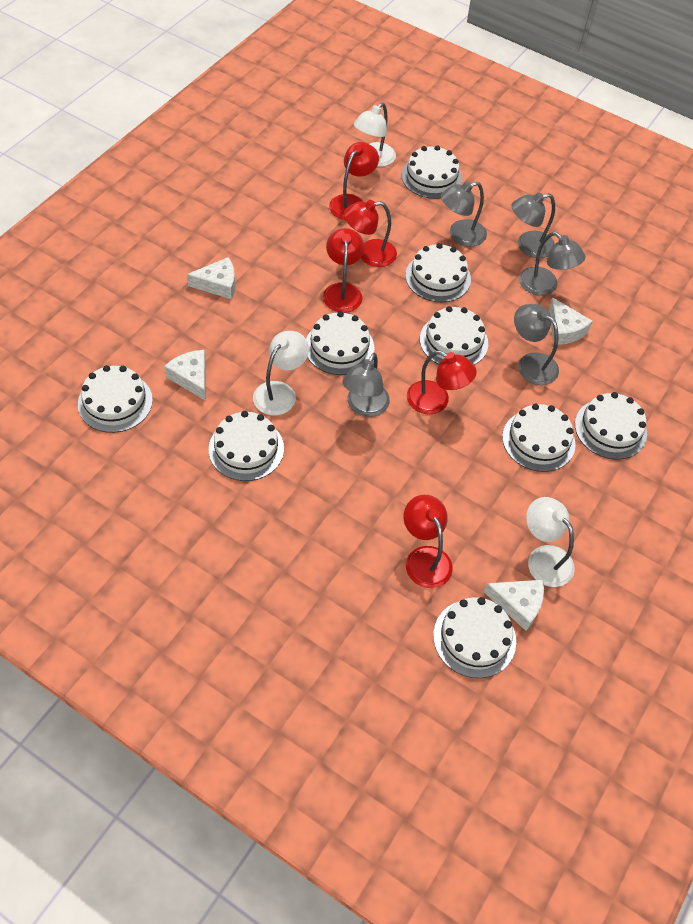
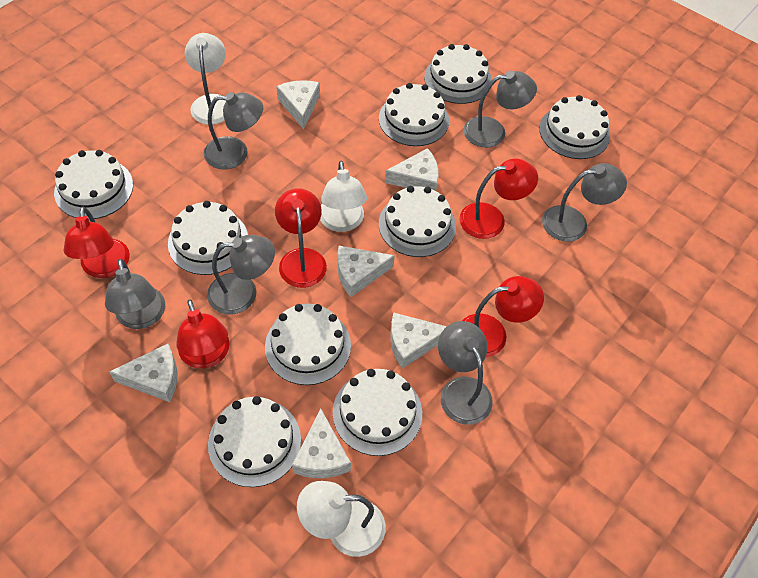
grey lamp: 5 -> 6
white cheese: 4 -> 6

